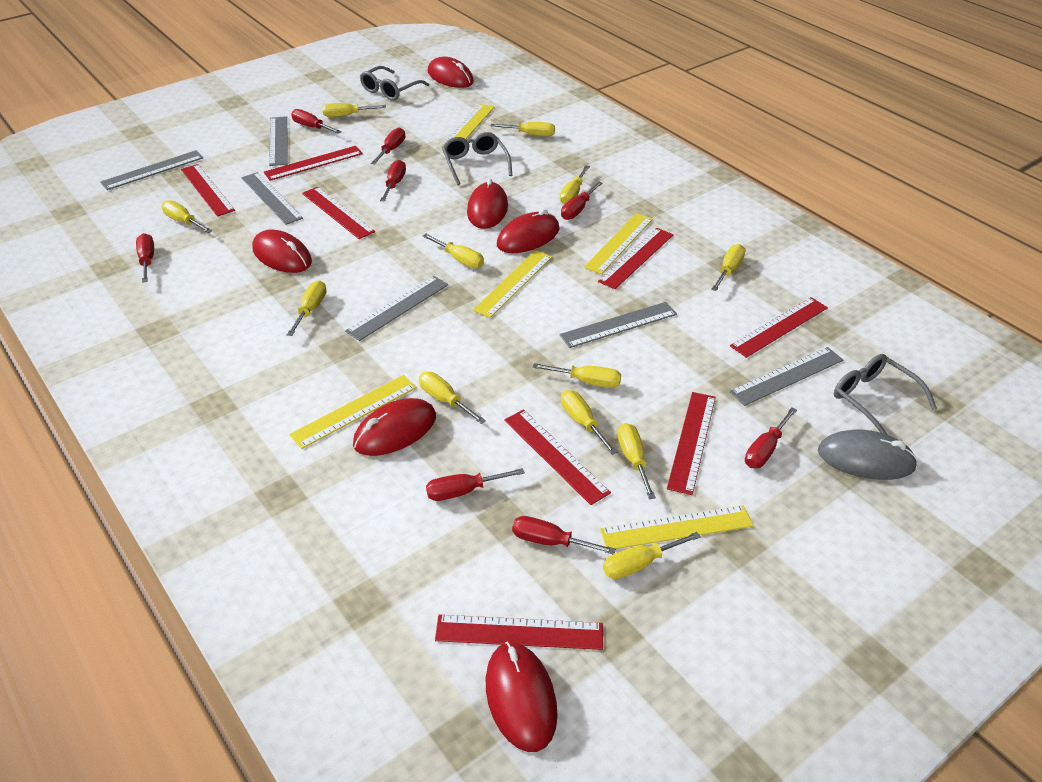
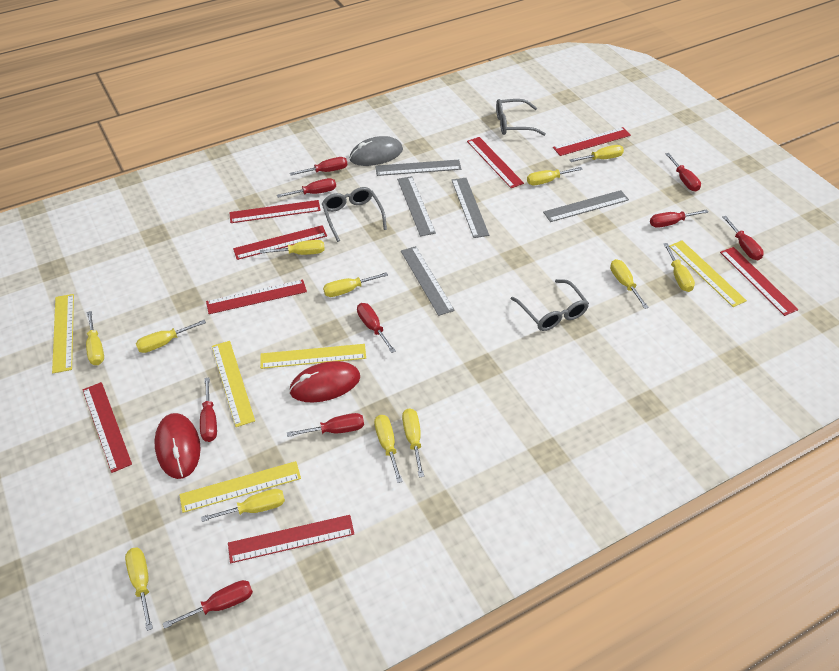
grey ruler: 6 -> 5
red mouse: 6 -> 2
red screwdriver: 8 -> 9

